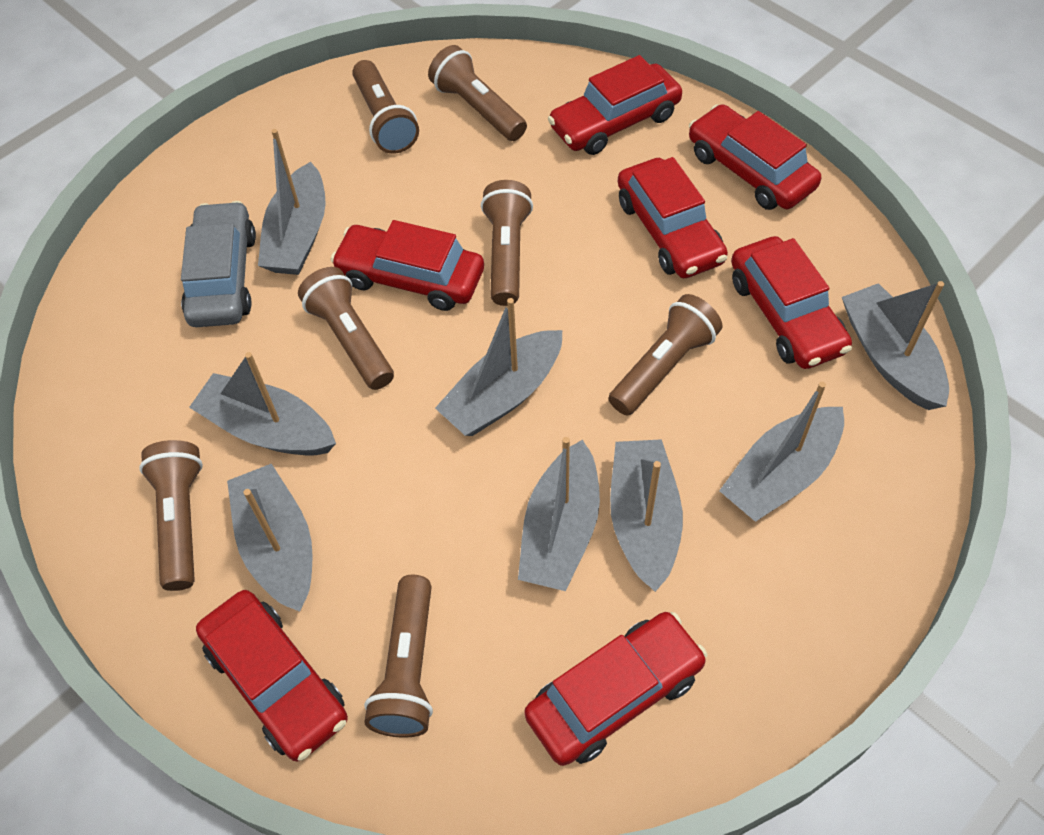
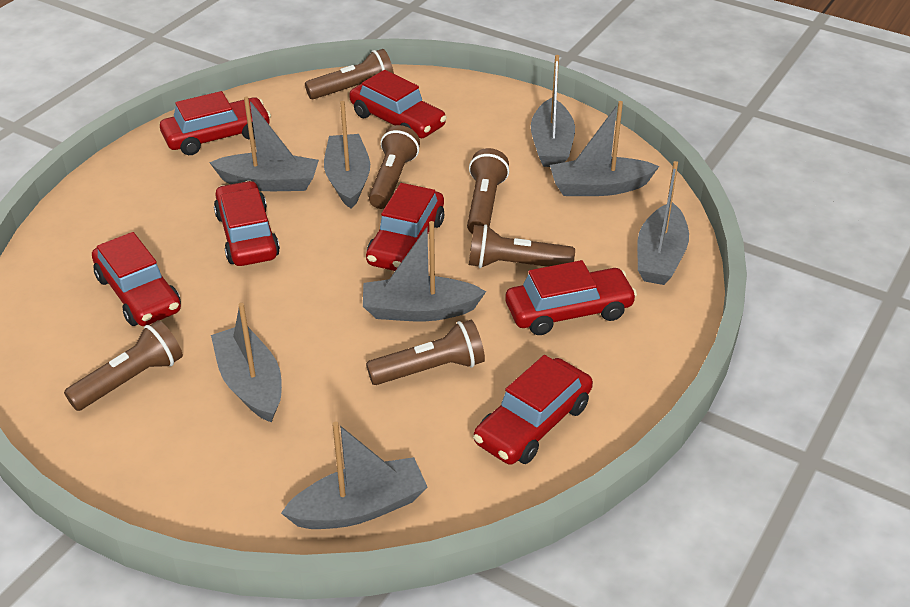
brown flashlight: 7 -> 6
grey car: 1 -> 0

